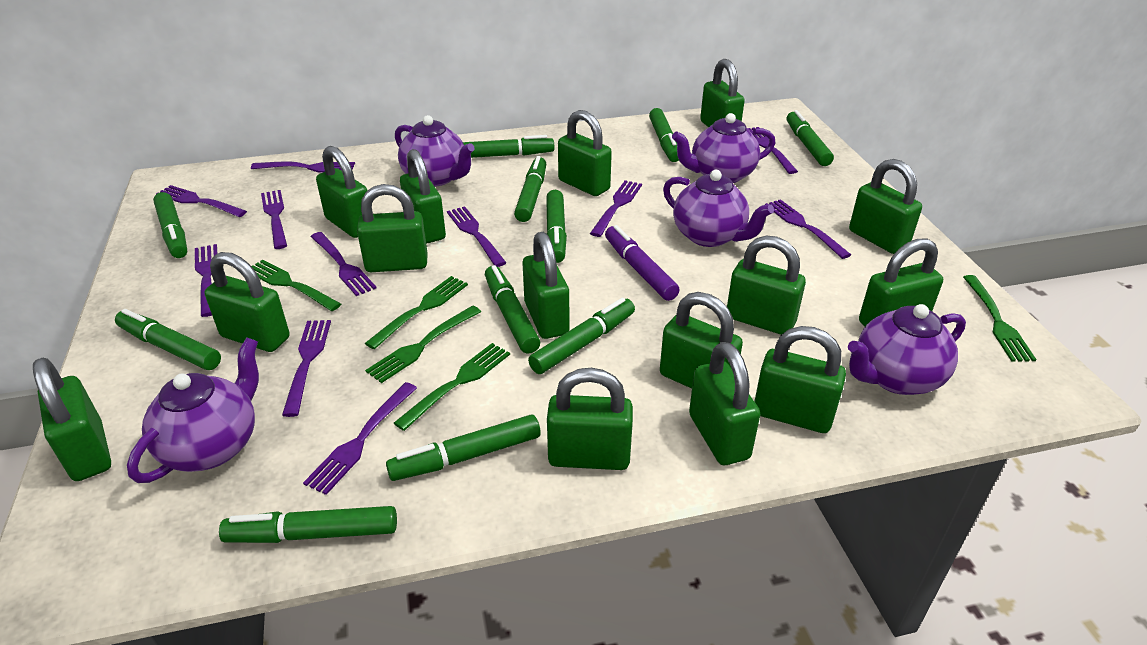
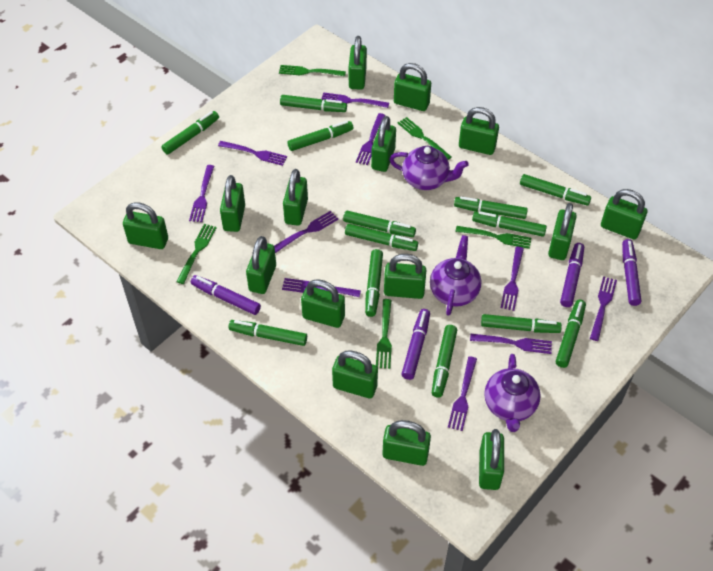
green marker: 11 -> 13
purple fork: 11 -> 10
purple marker: 1 -> 4
purple teapot: 5 -> 3

